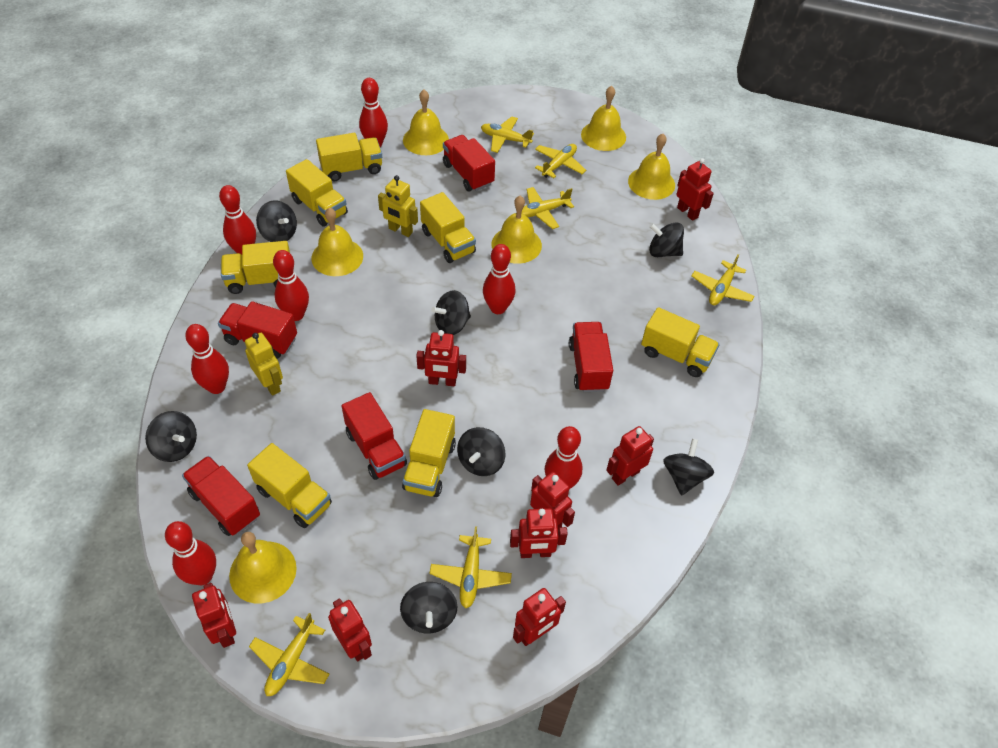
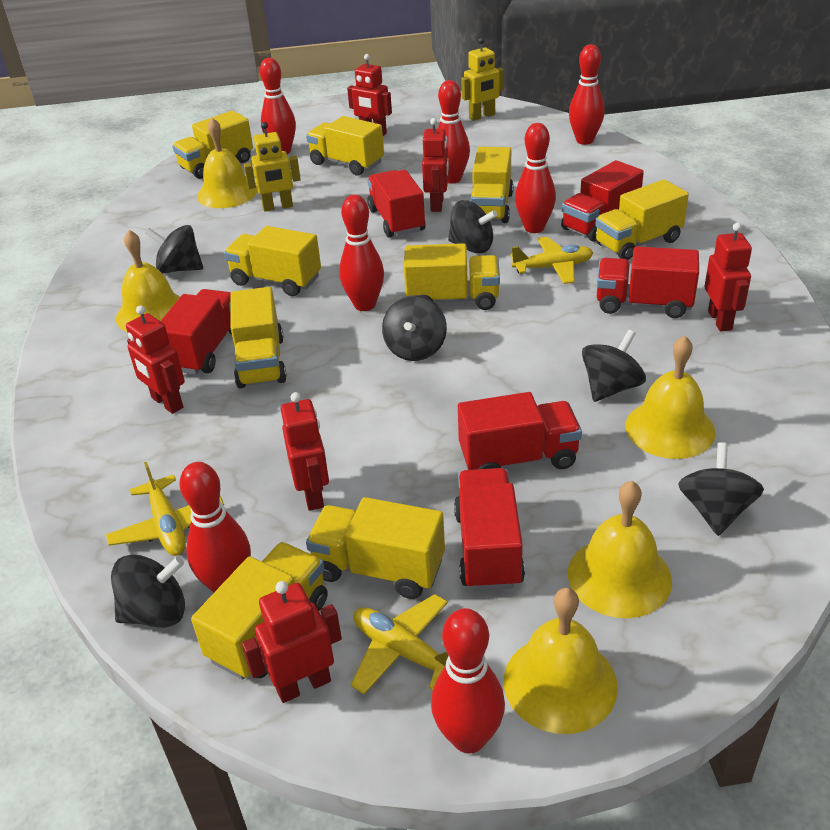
black spinning top: 7 -> 6
red robot: 8 -> 6
red truck: 5 -> 6
yellow bell: 6 -> 5
yellow plane: 6 -> 3
yellow truck: 7 -> 9

